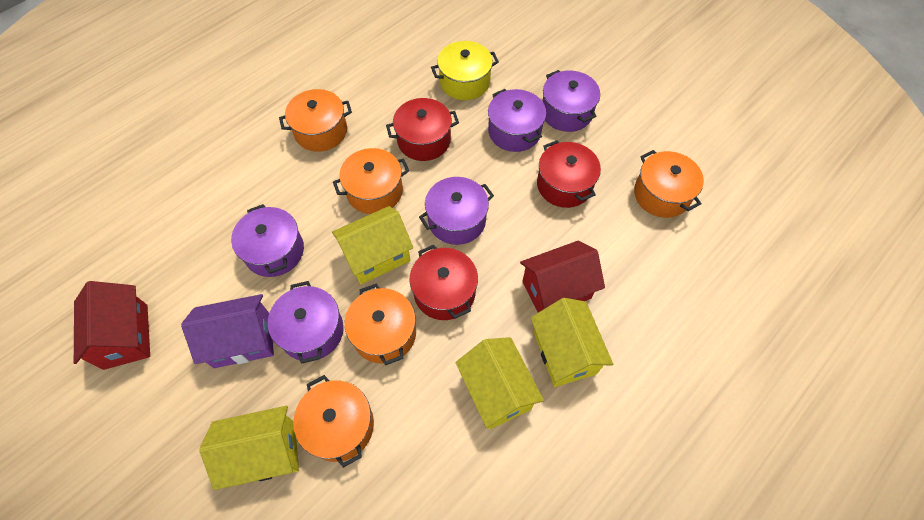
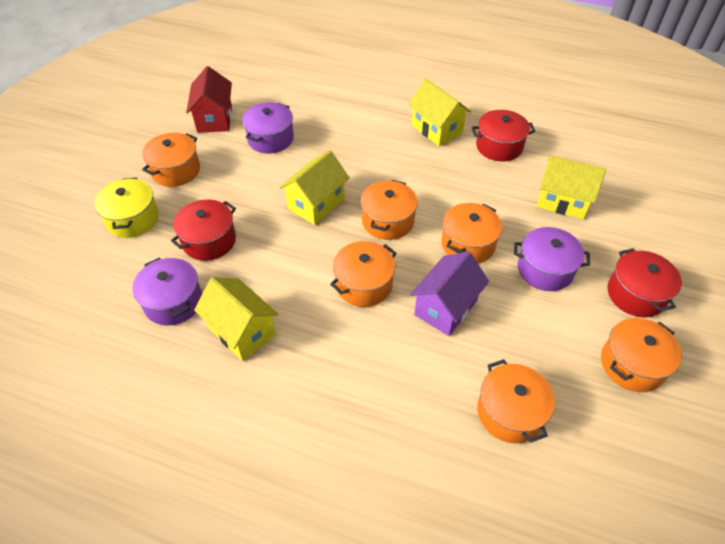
orange pot: 5 -> 6
purple pot: 5 -> 3
red house: 2 -> 1

